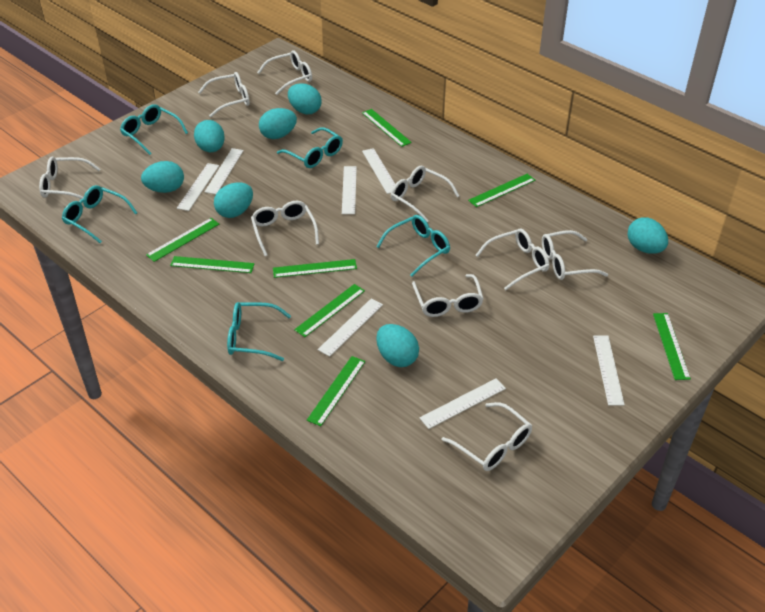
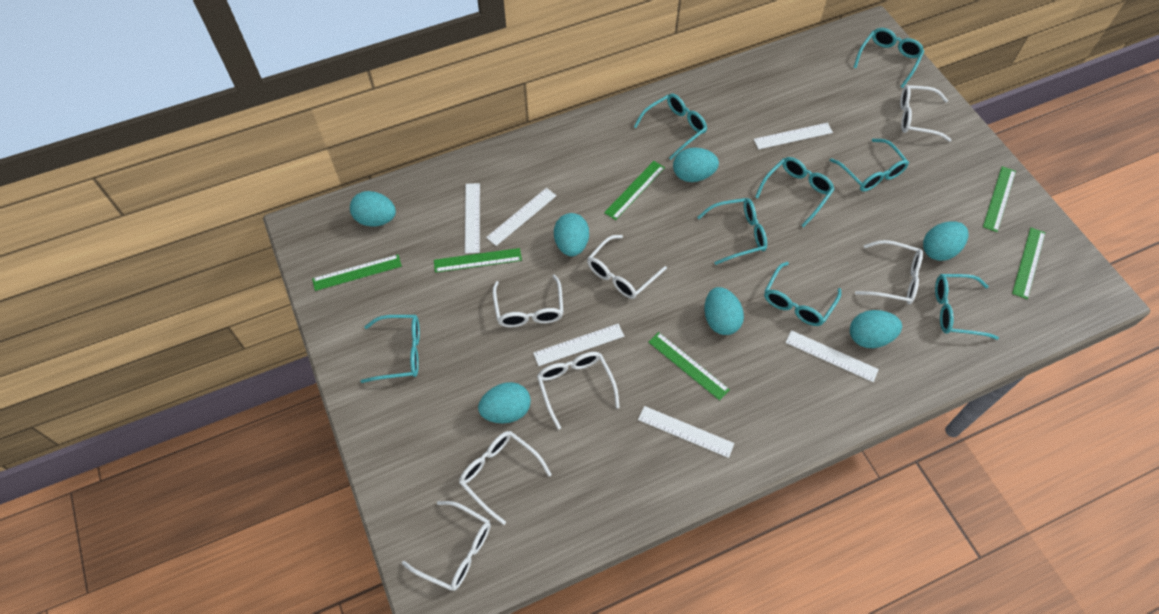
green ruler: 8 -> 6
turquoise glasses: 5 -> 8
white glasses: 9 -> 7
white ruler: 7 -> 6

